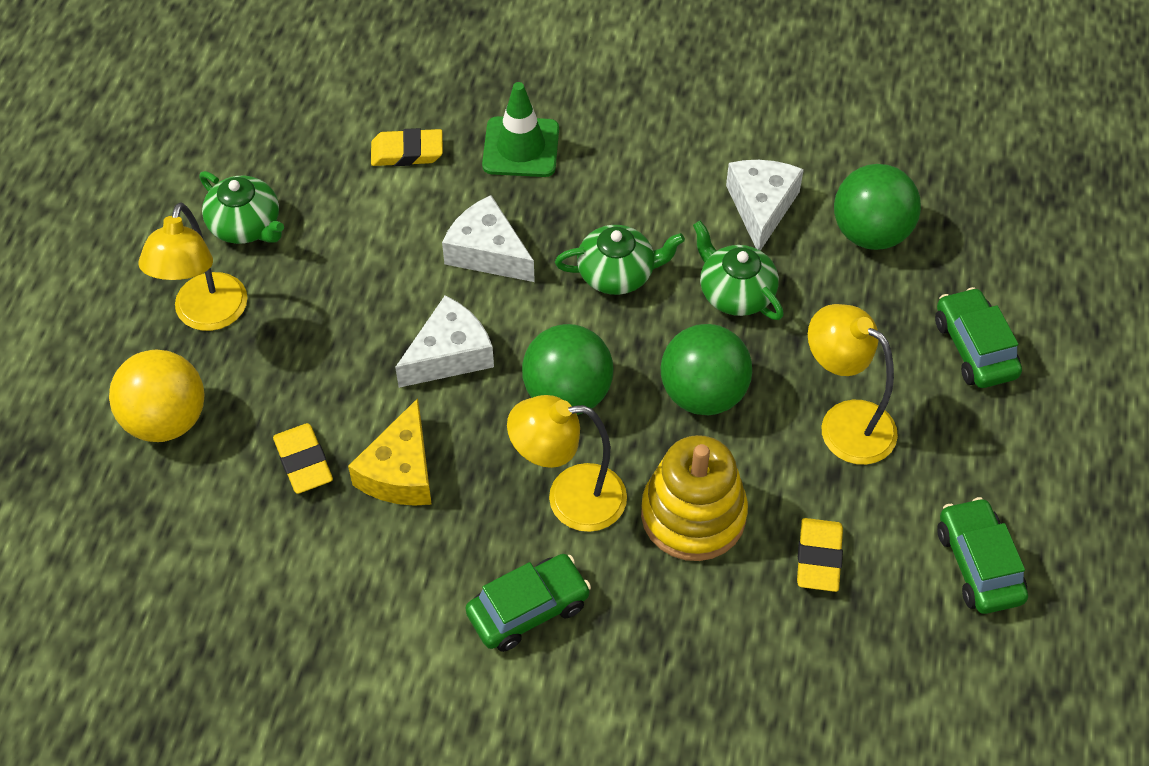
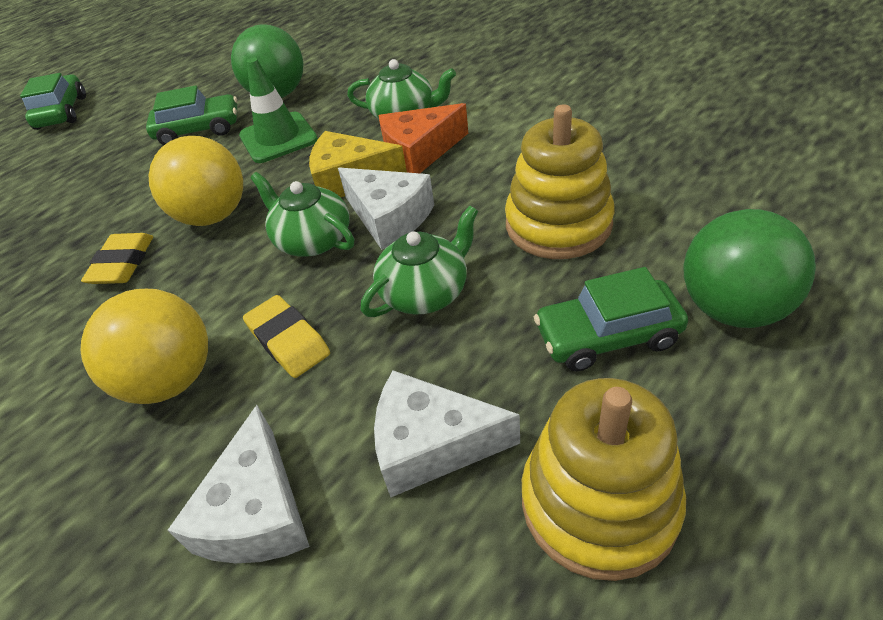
green ball: 3 -> 2
orange cheese: 0 -> 1
yellow ball: 1 -> 2
yellow eraser: 3 -> 2
yellow lamp: 3 -> 0
yellow stacking toy: 1 -> 2

